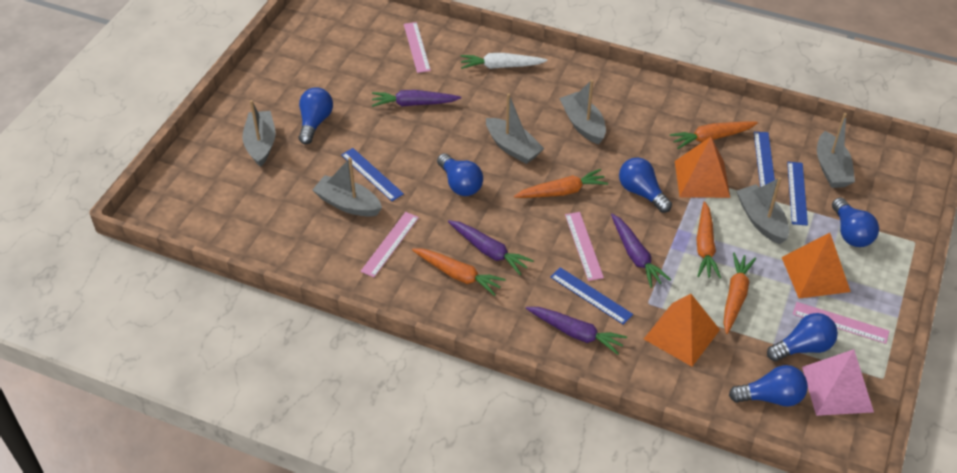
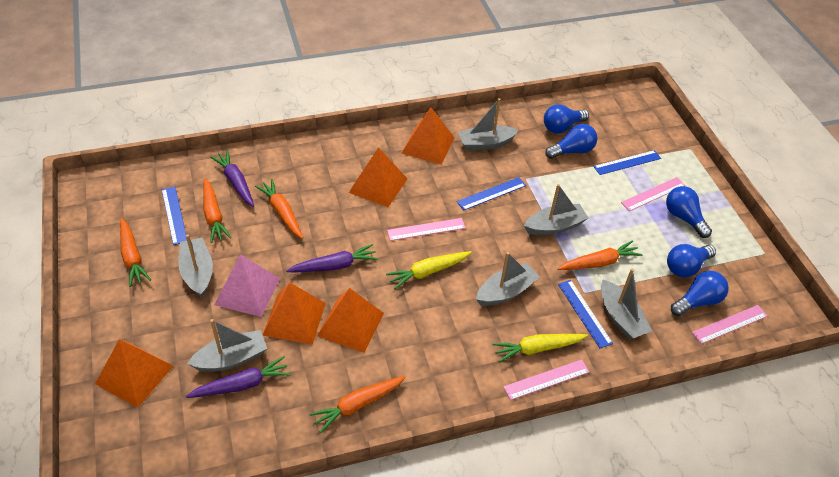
blue light bulb: 6 -> 5
orange pyramid: 3 -> 5
purple carrot: 4 -> 3
white carrot: 1 -> 0
yellow carrot: 0 -> 2

